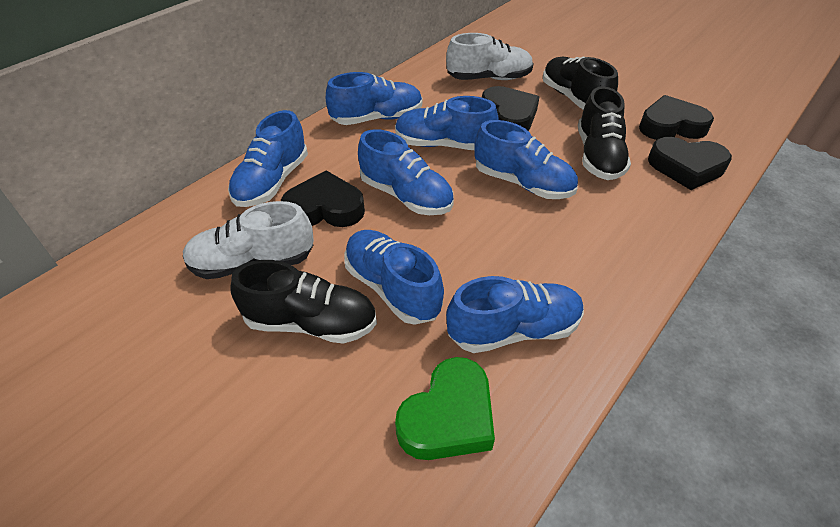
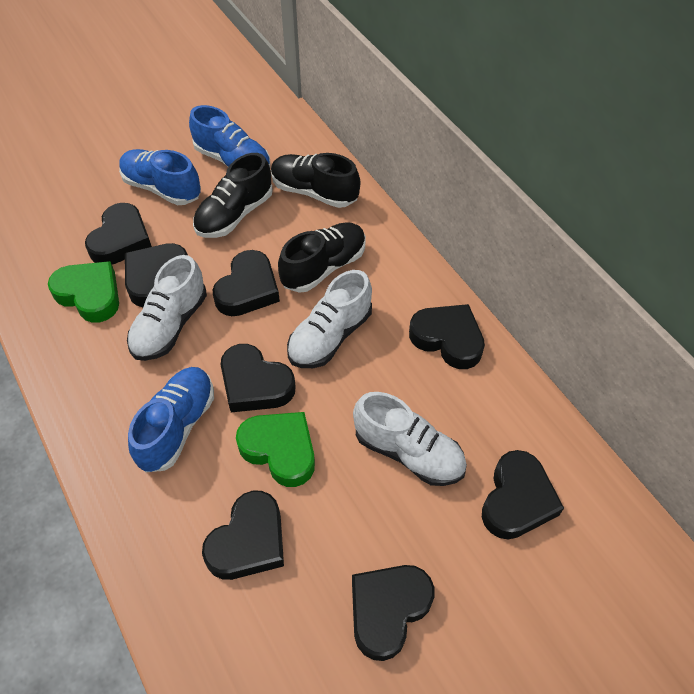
black heart: 4 -> 8
blue shoe: 7 -> 3
green heart: 1 -> 2
white shoe: 2 -> 3

